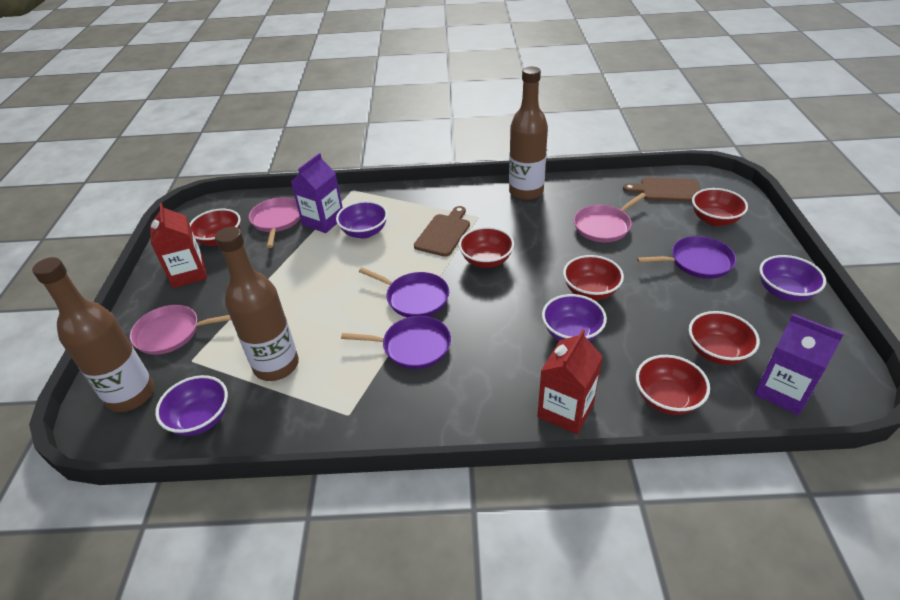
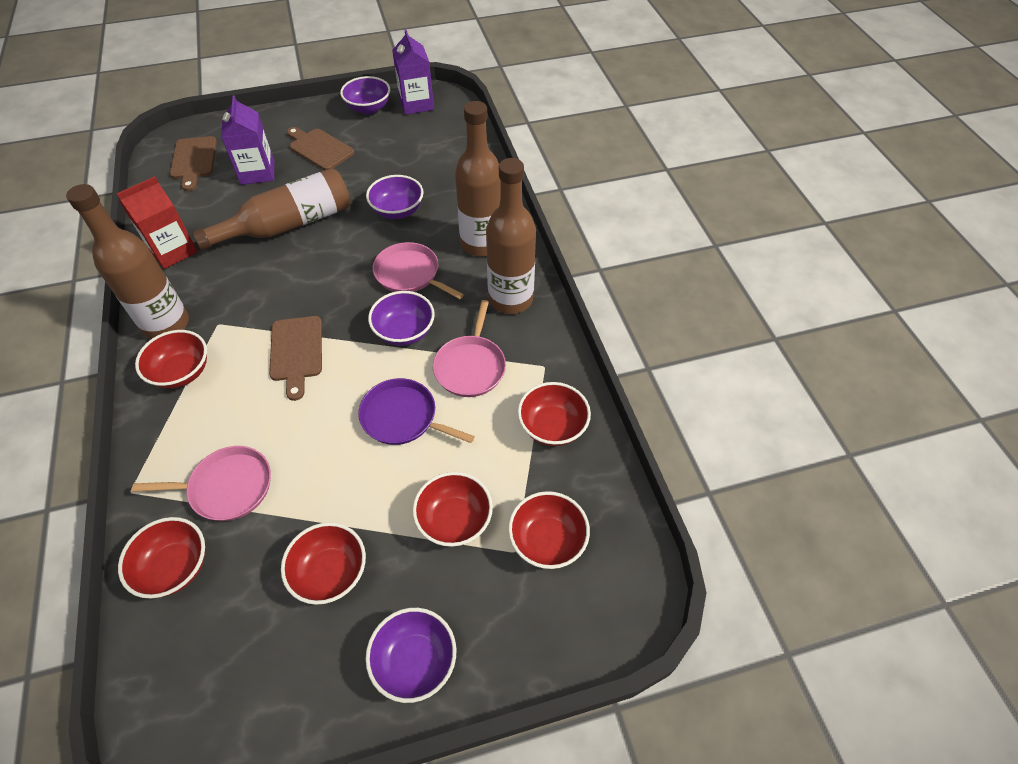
brown bottle: 3 -> 4
brown cutting board: 2 -> 3
purple pan: 3 -> 1
red carton: 2 -> 1

